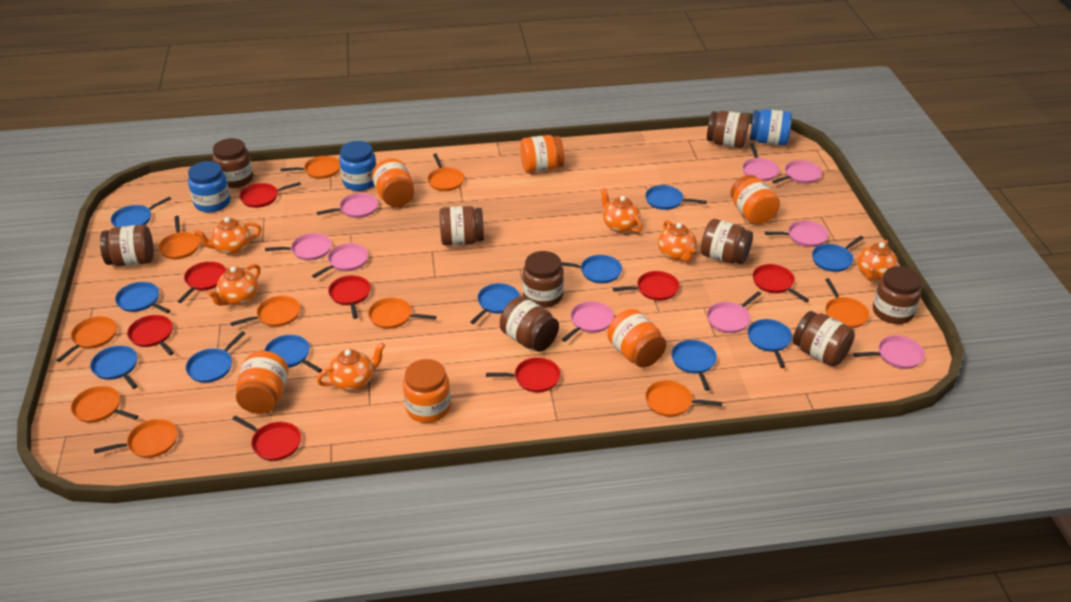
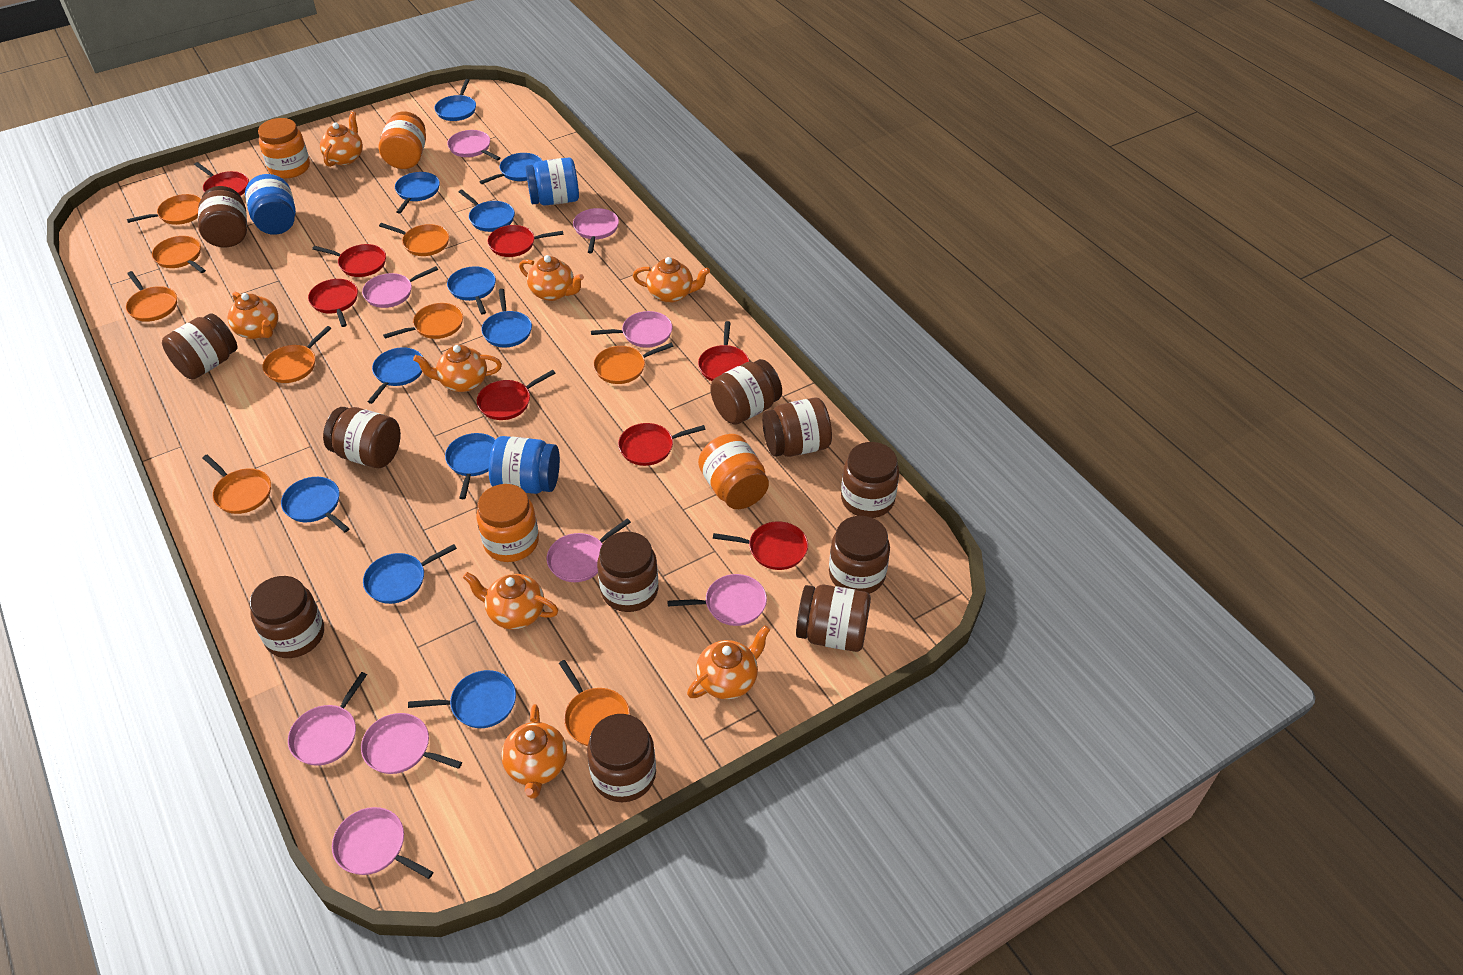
brown jar: 9 -> 11
orange jar: 6 -> 4
orange pan: 10 -> 9
orange teapot: 6 -> 8

